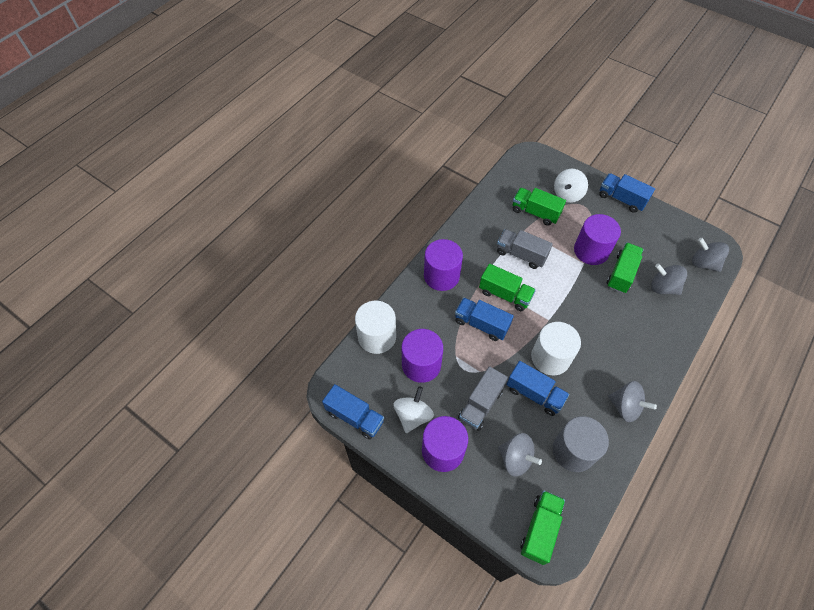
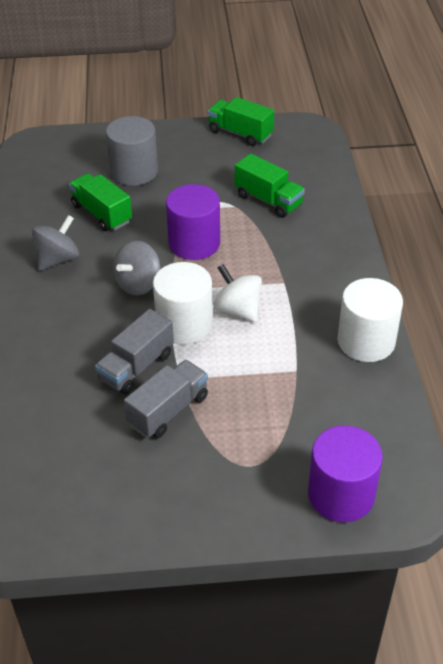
blue truck: 4 -> 0
green truck: 4 -> 3
grey spinning top: 4 -> 2
purple cylinder: 4 -> 2
white spinning top: 2 -> 1

